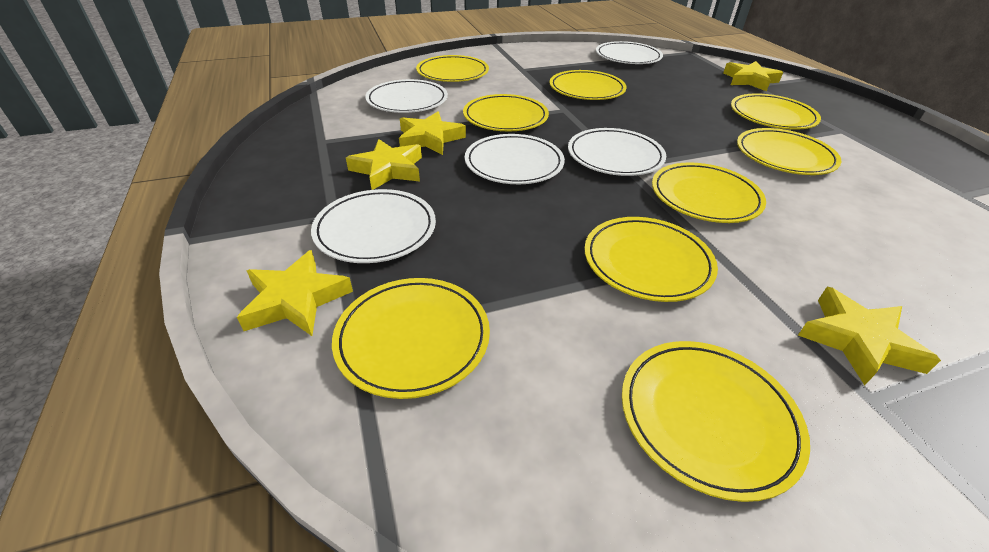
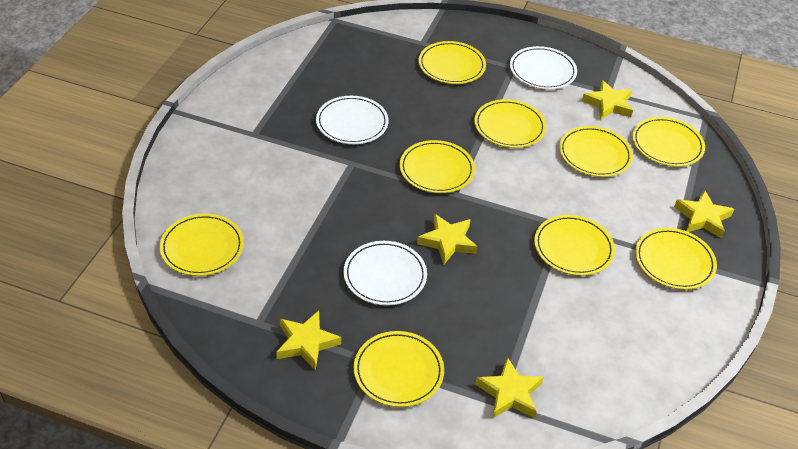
white plate: 5 -> 3

